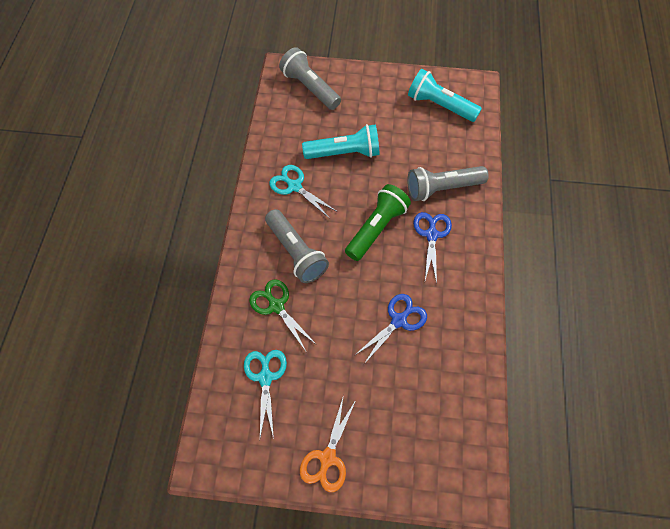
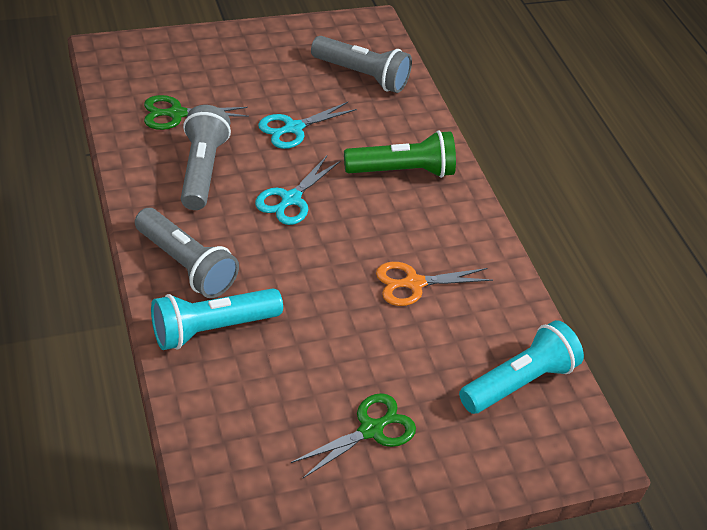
blue scissors: 2 -> 0
green scissors: 1 -> 2

